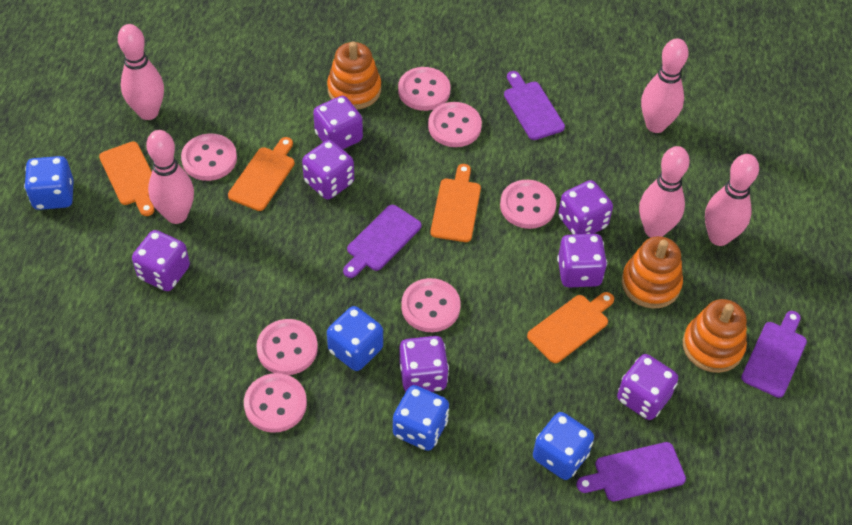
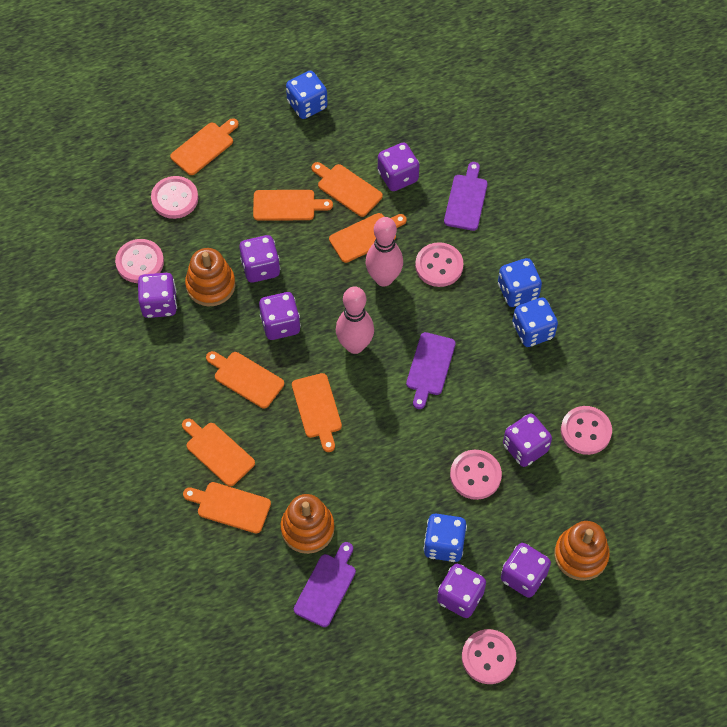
orange cutting board: 4 -> 8
pink bowling pin: 5 -> 2
pink button: 7 -> 6
purple cutting board: 4 -> 3

